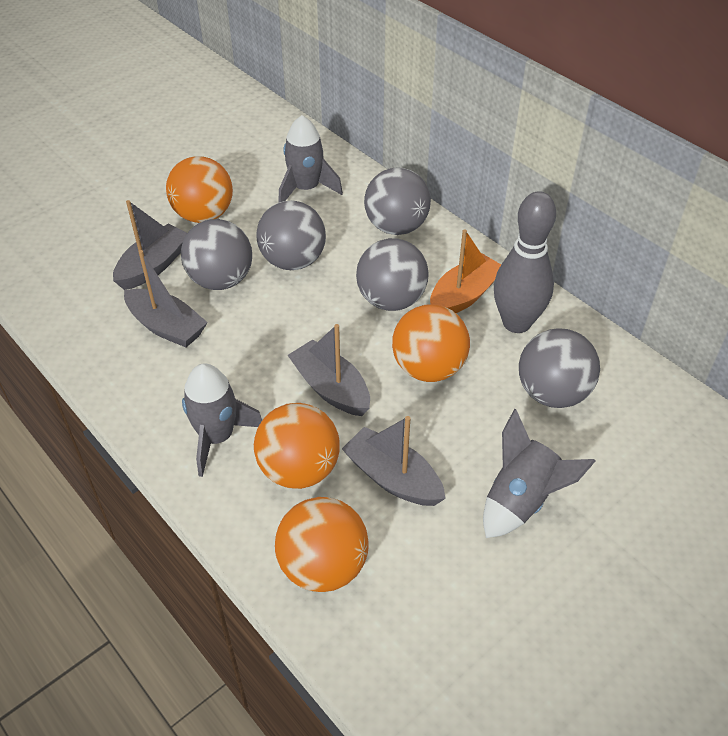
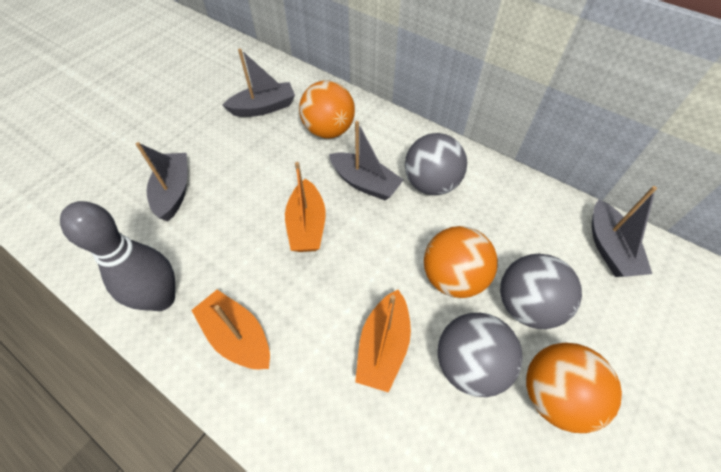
grey ball: 5 -> 3
grey rocket: 3 -> 0
orange ball: 4 -> 3
orange boat: 1 -> 3

